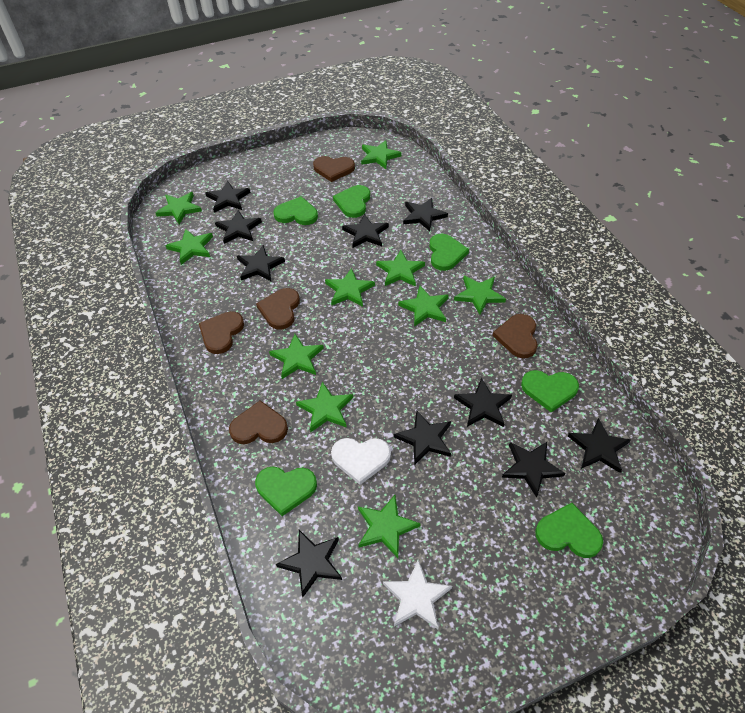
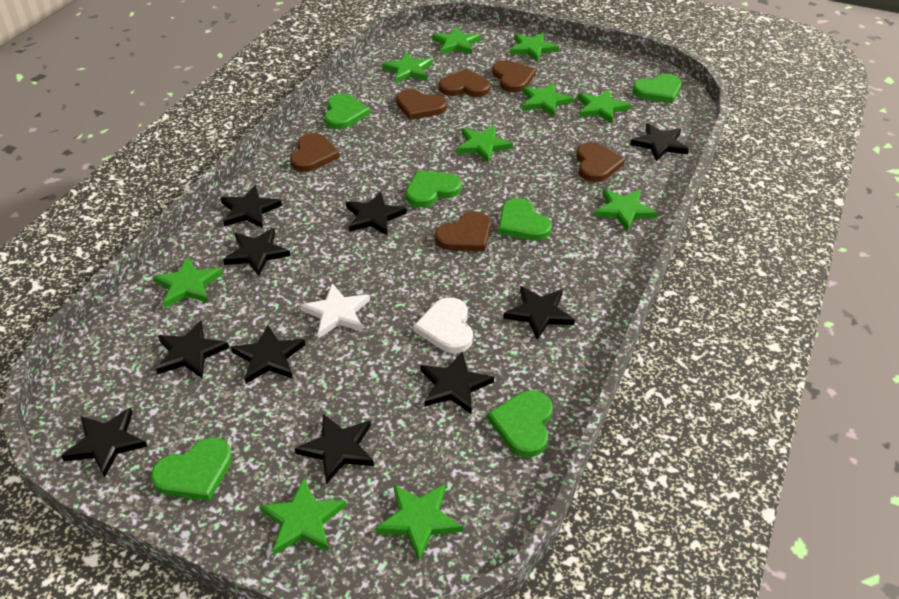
brown heart: 5 -> 6

